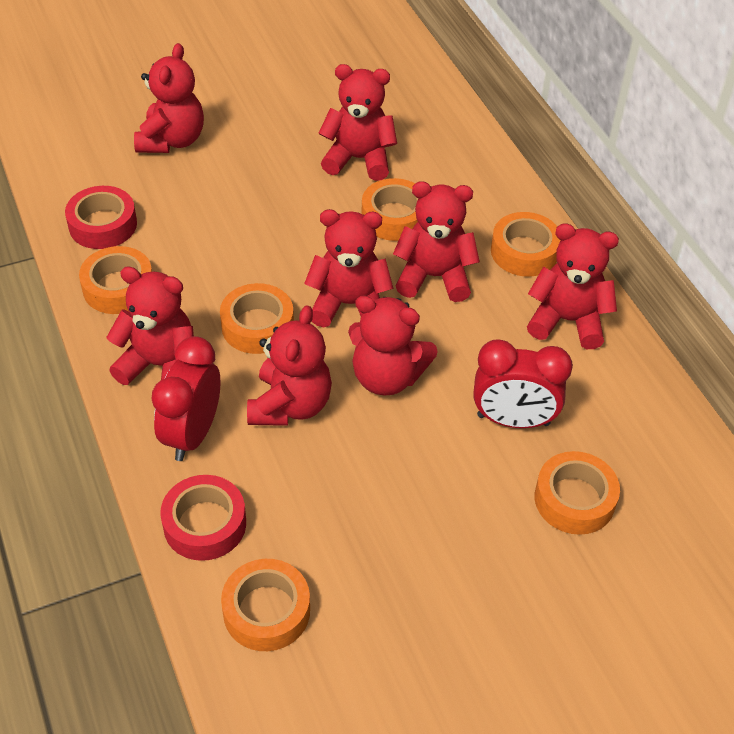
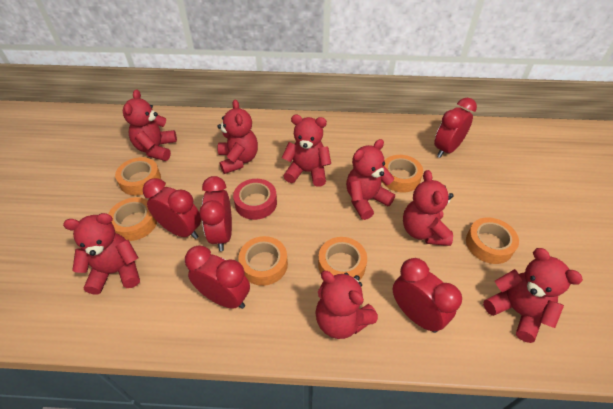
red clock: 2 -> 5
red tape: 2 -> 1

